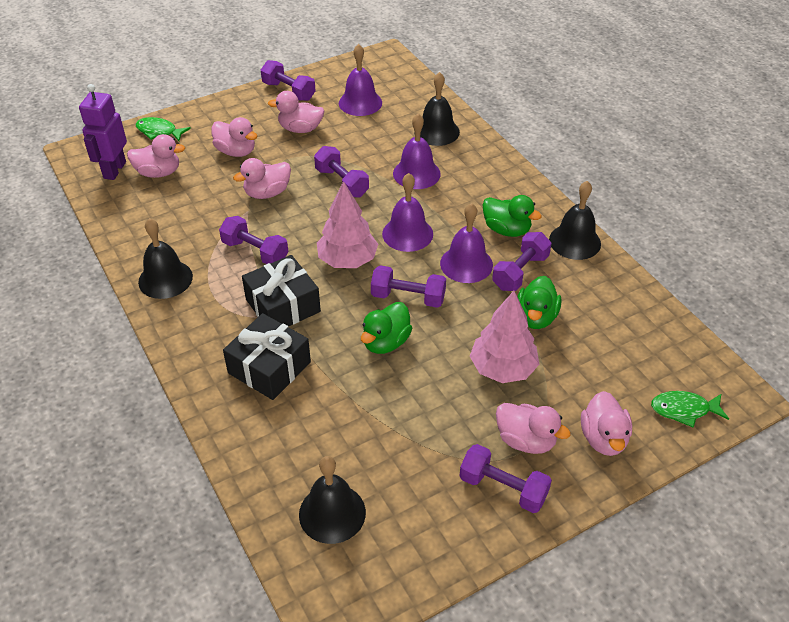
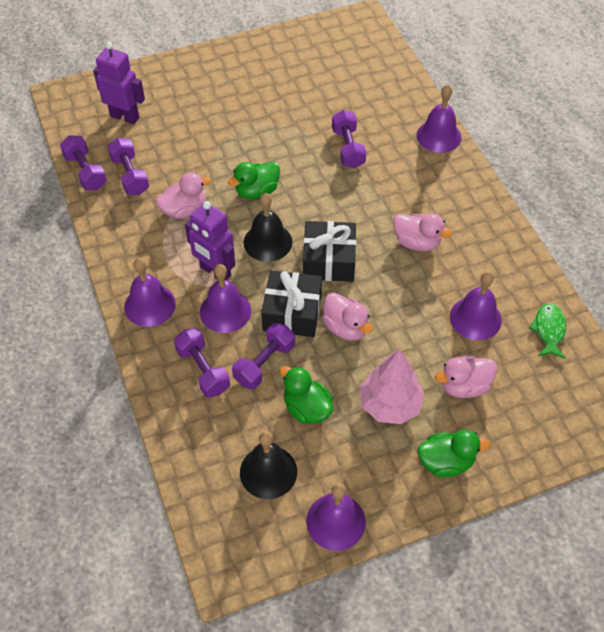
black bell: 4 -> 2
green fish: 2 -> 1
pink duck: 6 -> 4
pink tree: 2 -> 1
purple bell: 4 -> 5
purple dumbbell: 6 -> 5
purple robot: 1 -> 2

